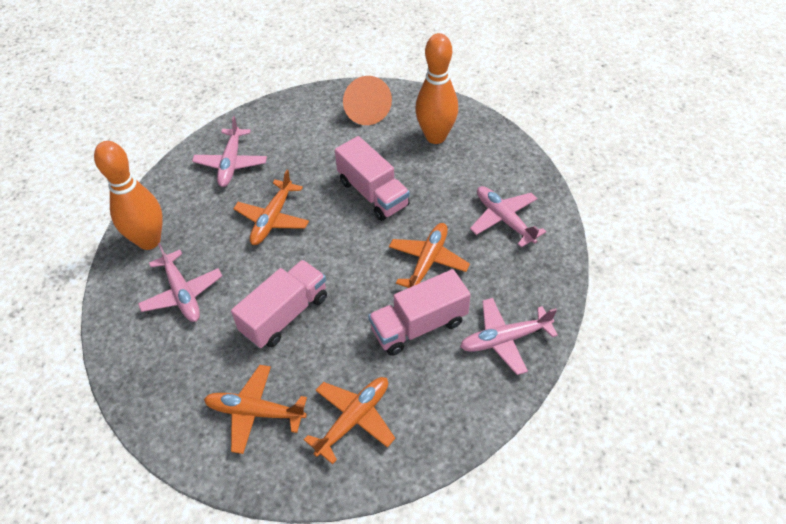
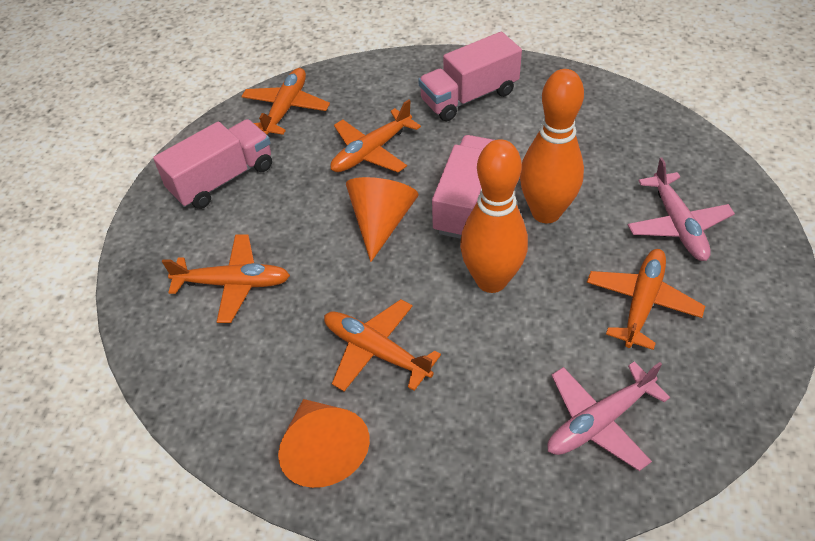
orange cone: 1 -> 2
orange plane: 4 -> 5
pink plane: 4 -> 2

